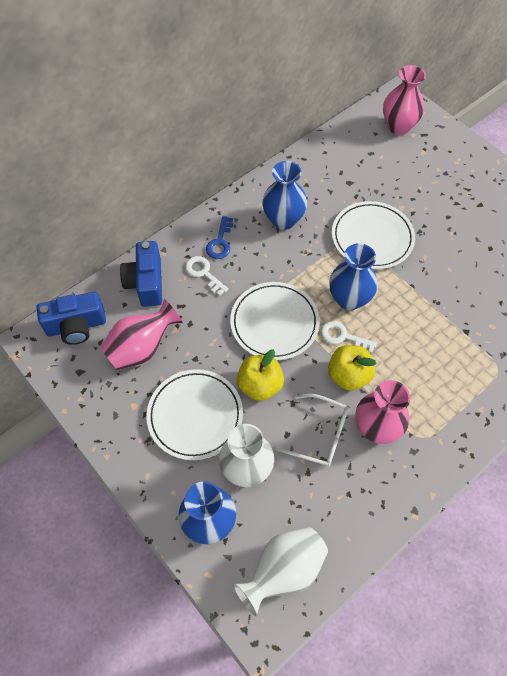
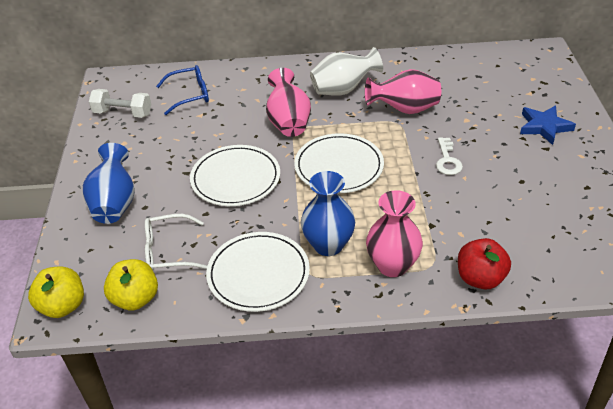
blue camera: 2 -> 0
blue glasses: 0 -> 1
blue key: 1 -> 0
blue star: 0 -> 1
blue vase: 3 -> 2
red apple: 0 -> 1
white dumbbell: 0 -> 1
white key: 2 -> 1
white vase: 2 -> 1

